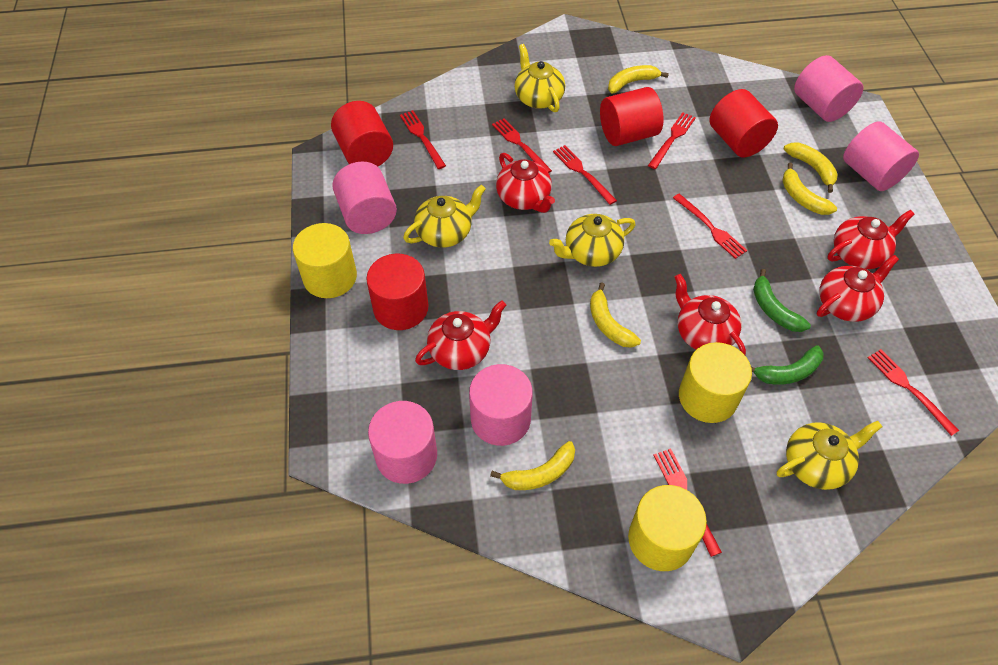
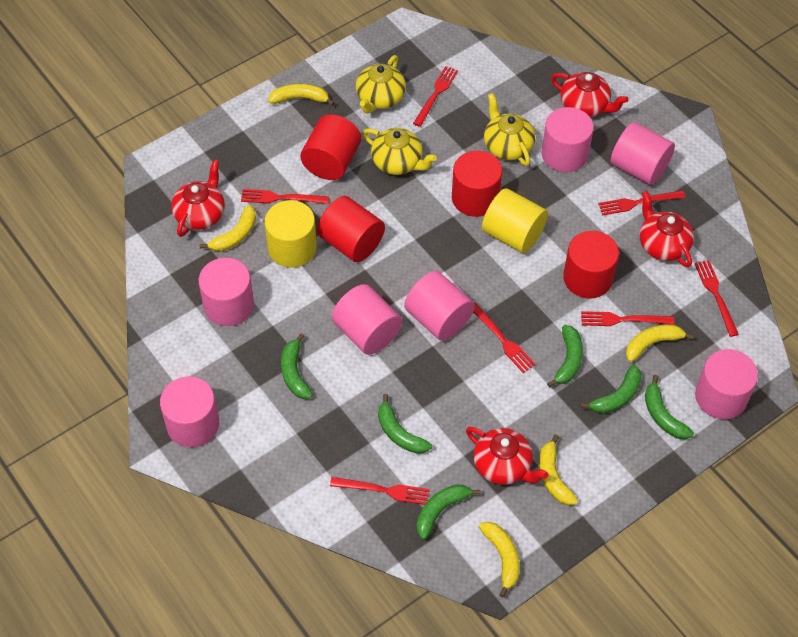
green banana: 2 -> 6
pink cylinder: 5 -> 7
red teapot: 5 -> 4
yellow cylinder: 3 -> 2
yellow teapot: 4 -> 3

